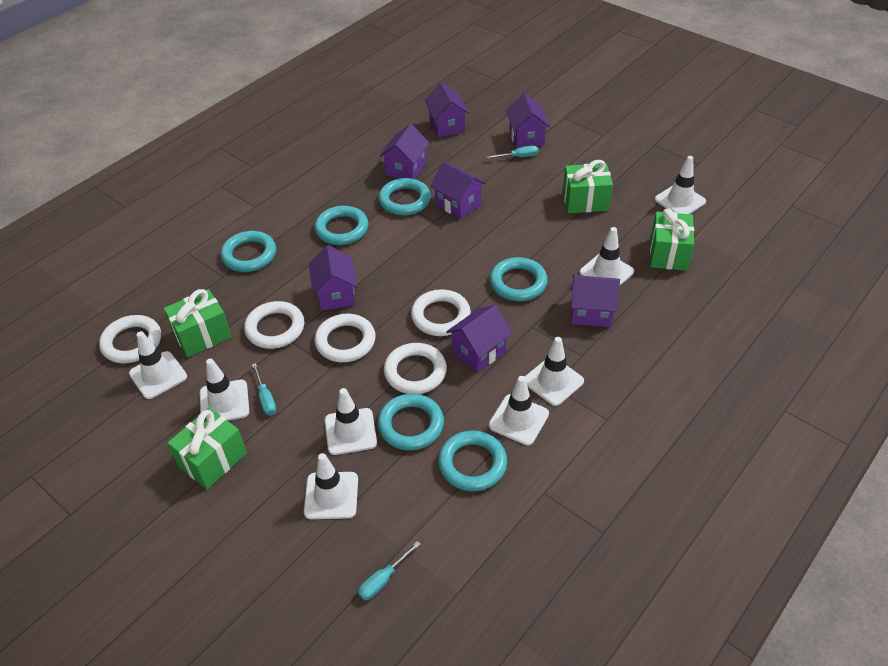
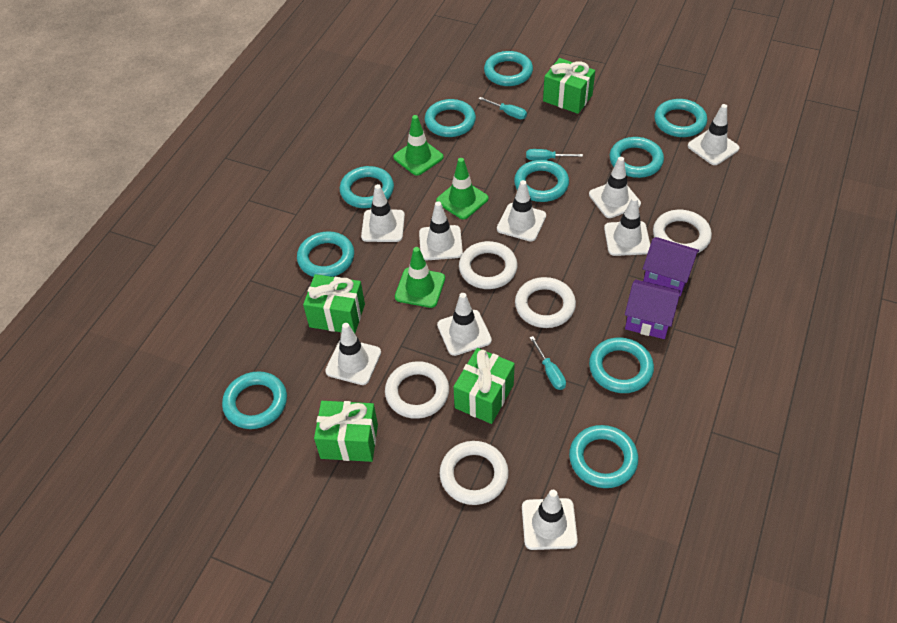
green traffic cone: 0 -> 3
purple house: 7 -> 2
turquoise ring: 6 -> 10
white traffic cone: 8 -> 9

